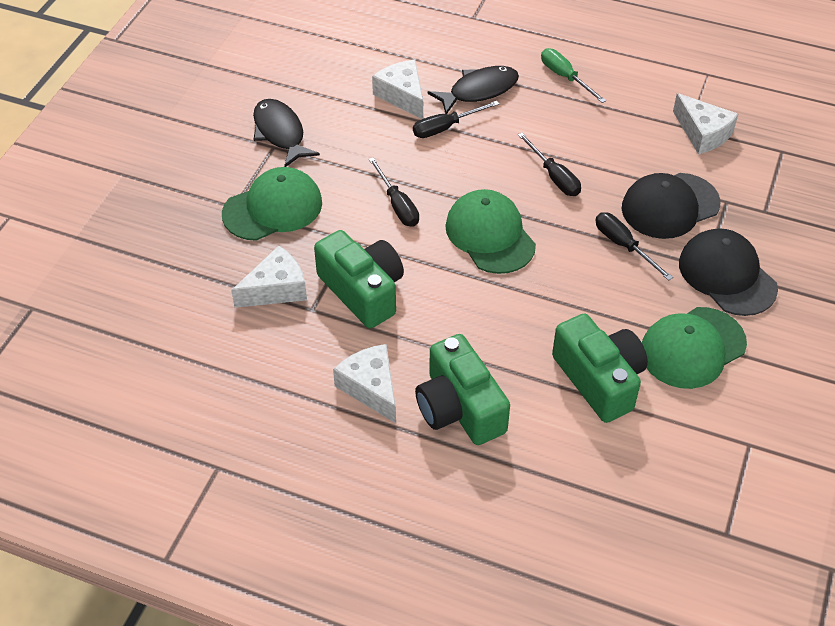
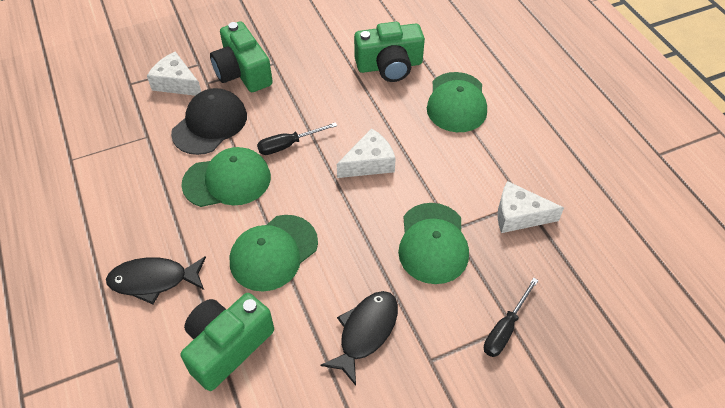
black cap: 2 -> 1
black screwdriver: 4 -> 2
green cap: 3 -> 4
green screwdriver: 1 -> 0
white cheese: 4 -> 3

